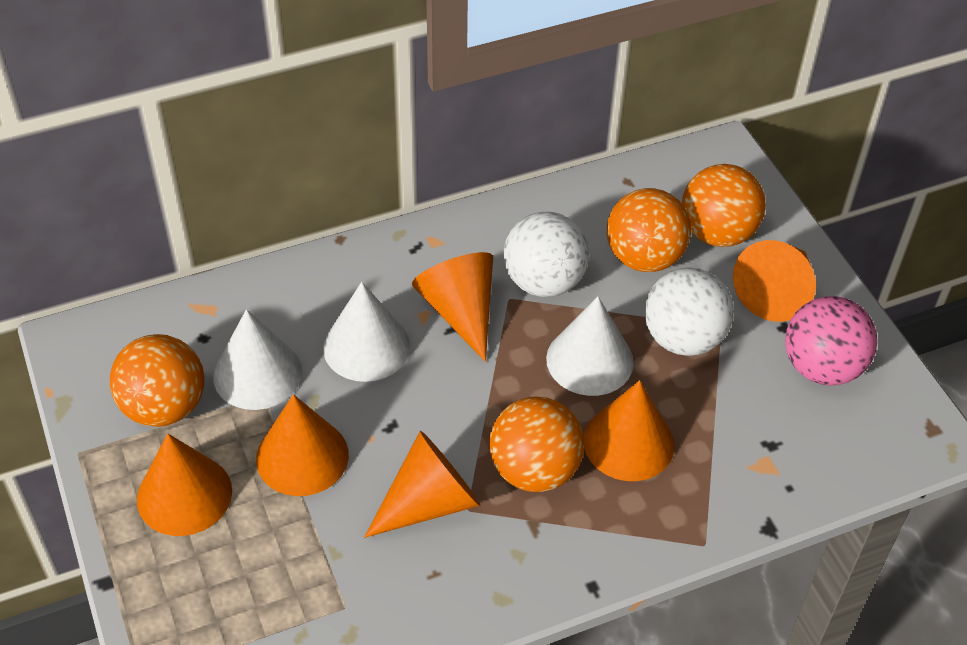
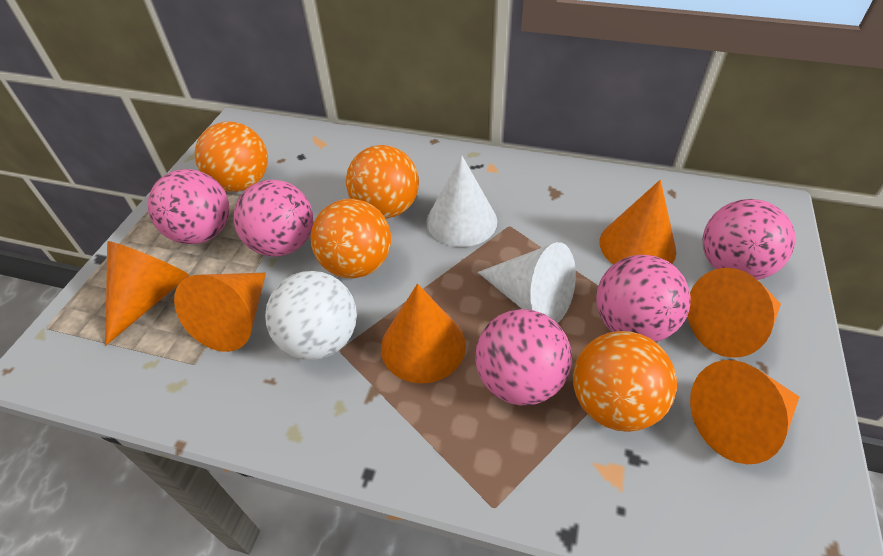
pink ball: 1 -> 5
white ball: 2 -> 1
white cone: 3 -> 2

